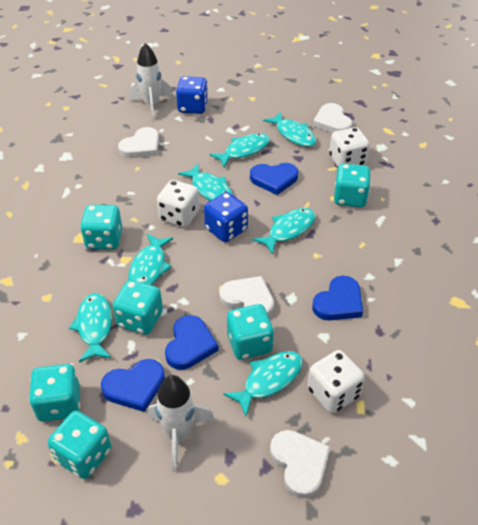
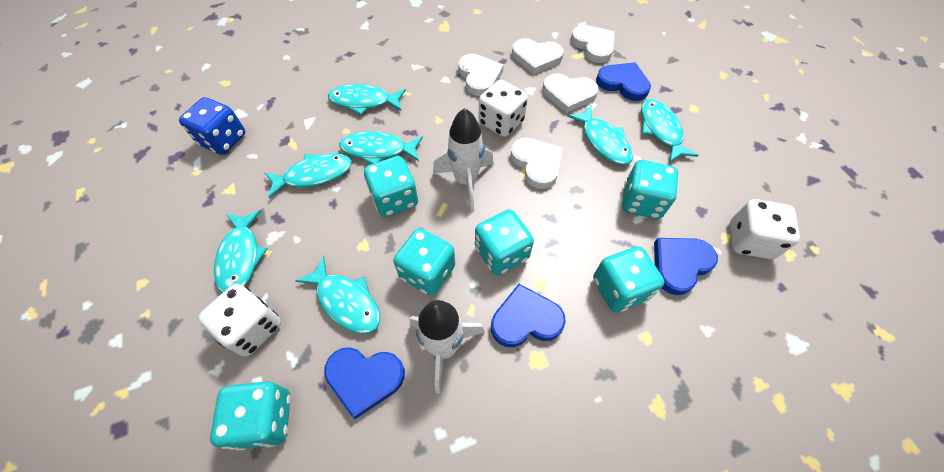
blue dice: 2 -> 1
white heart: 4 -> 5

